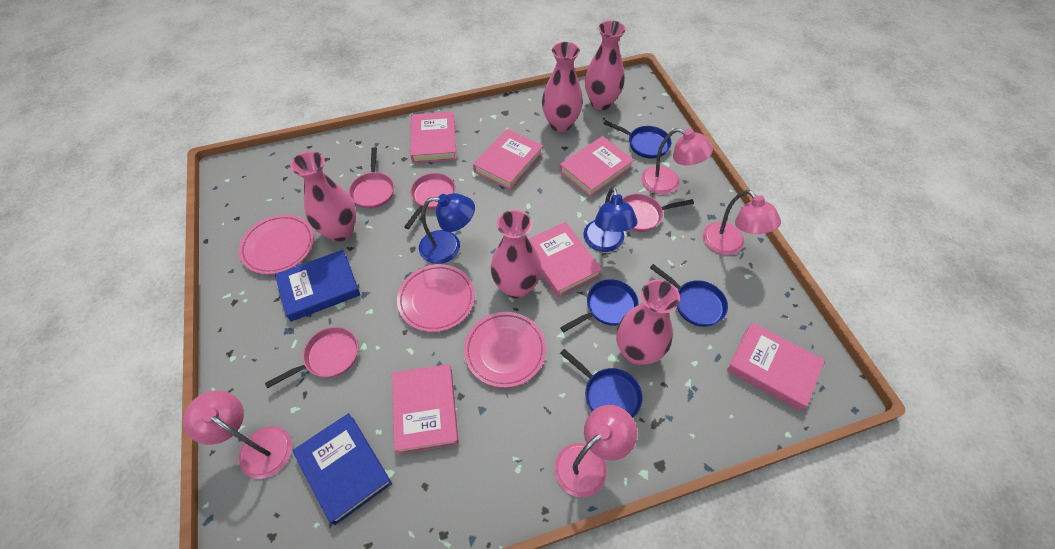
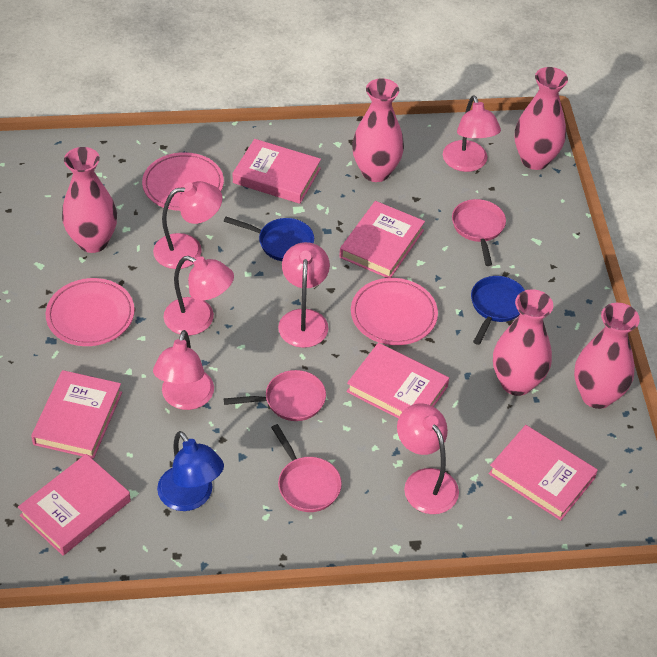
blue book: 2 -> 0
blue lamp: 2 -> 1
blue pan: 4 -> 2
pink lamp: 4 -> 6
pink pan: 4 -> 3

